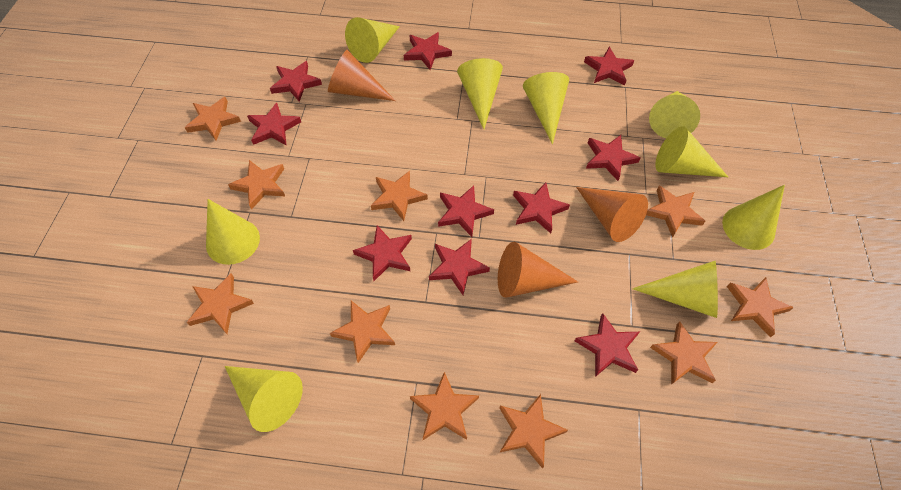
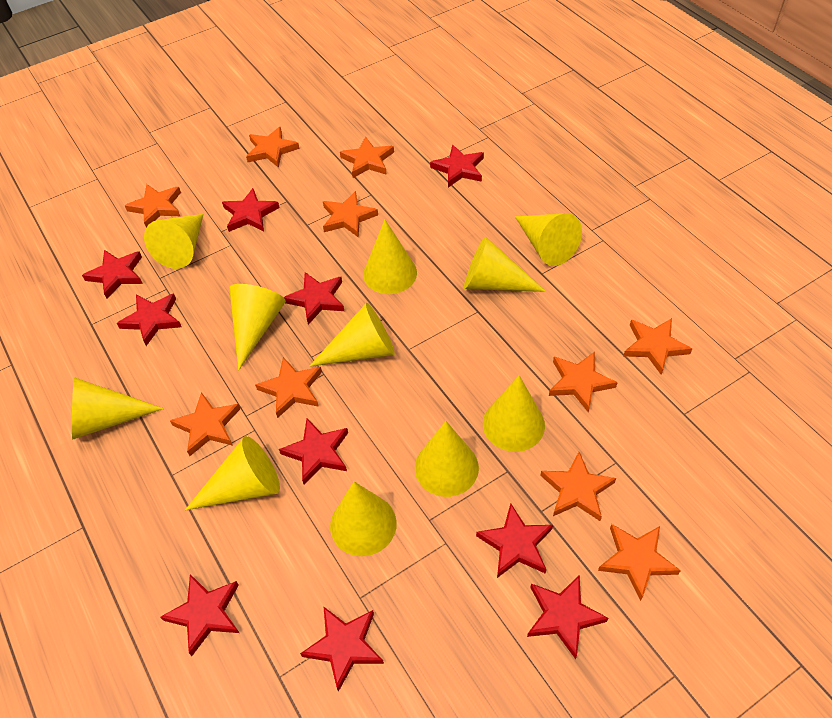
orange cone: 3 -> 0
yellow cone: 9 -> 11

